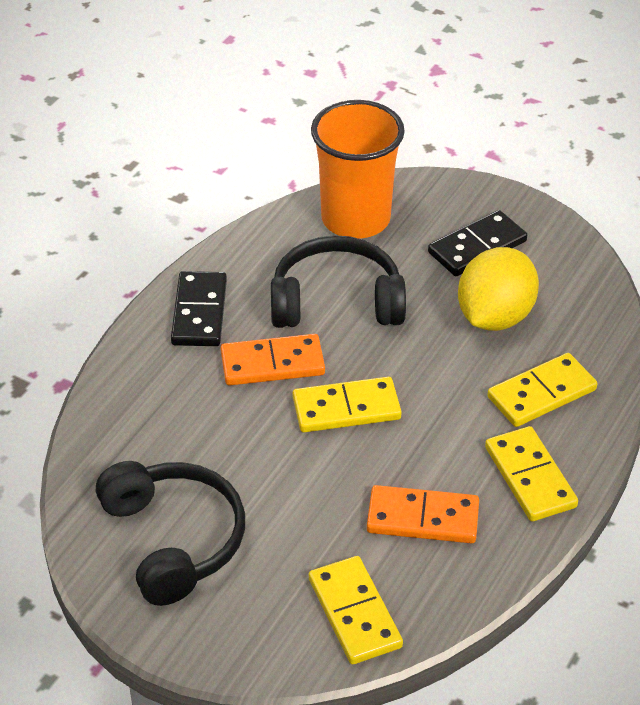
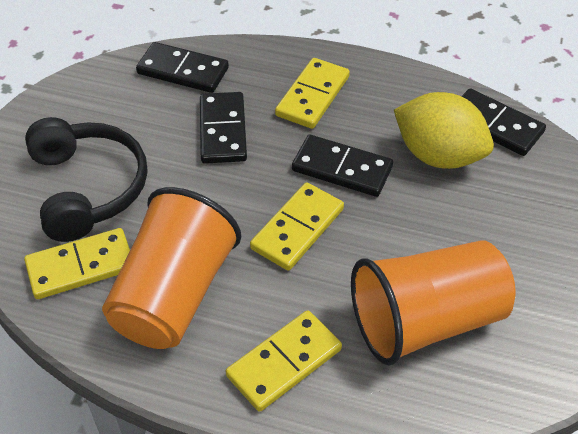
black domino: 2 -> 4
black headphones: 2 -> 1
orange cup: 1 -> 2
orange domino: 2 -> 0

